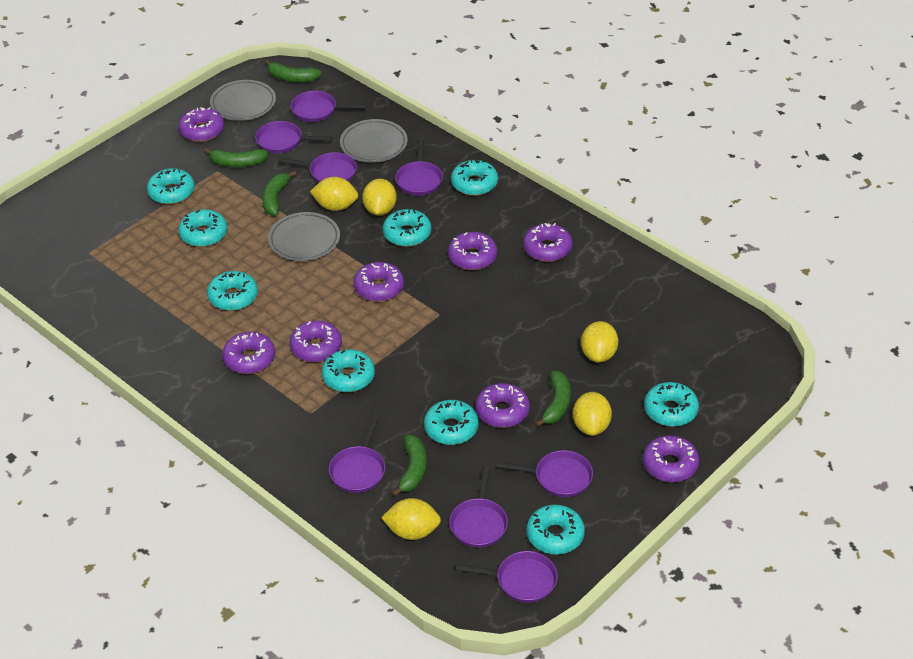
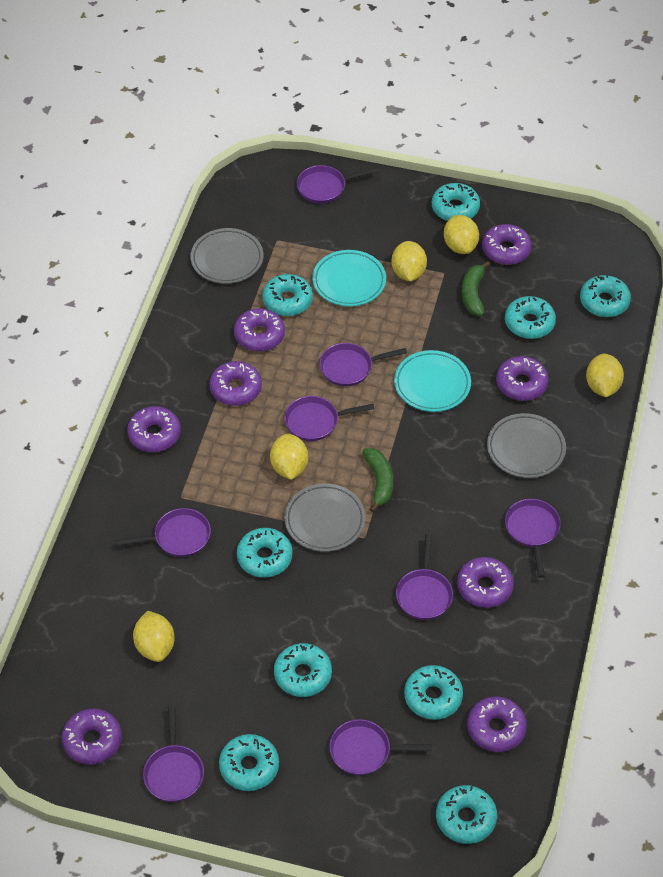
green banana: 5 -> 2
turquoise plate: 0 -> 2

